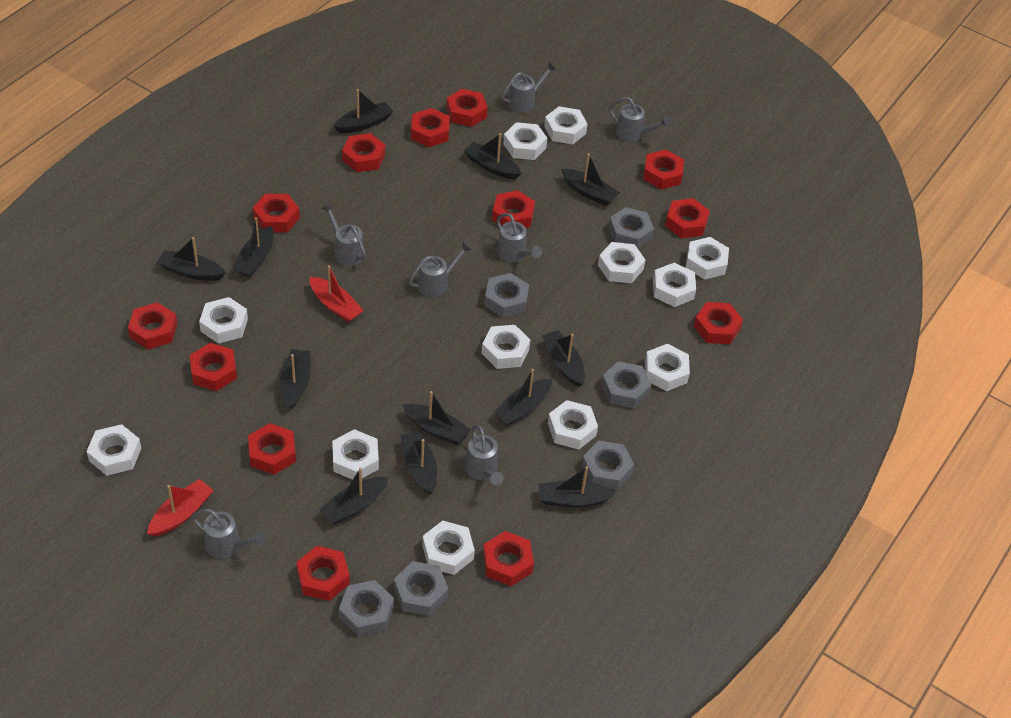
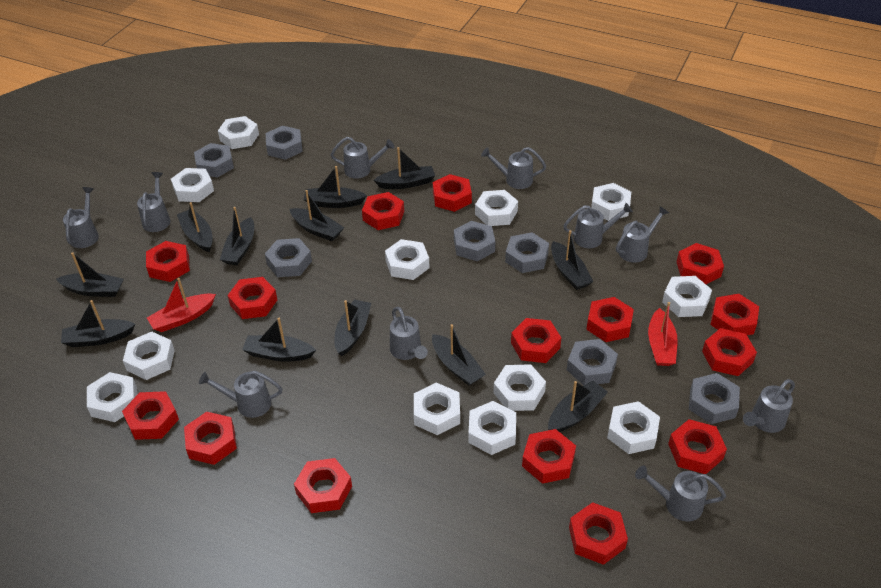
grey nut: 6 -> 7
grey watering can: 7 -> 10
red nut: 13 -> 15

